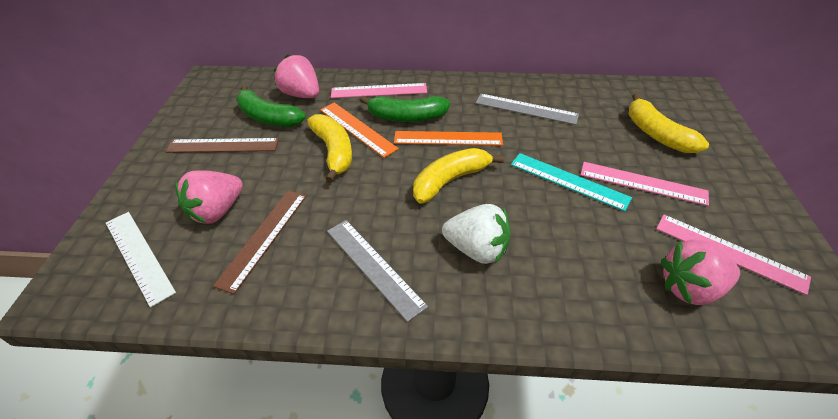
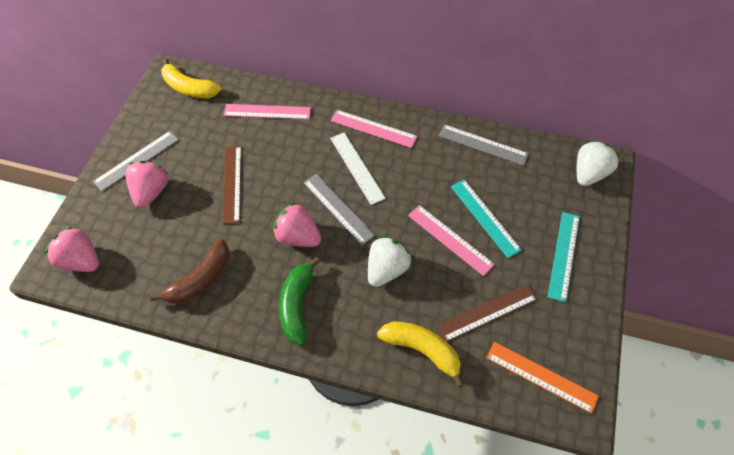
brown banana: 0 -> 1
green banana: 2 -> 1
grey ruler: 2 -> 3
orange ruler: 2 -> 1
turquoise ruler: 1 -> 2
white strawberry: 1 -> 2
yellow banana: 3 -> 2

